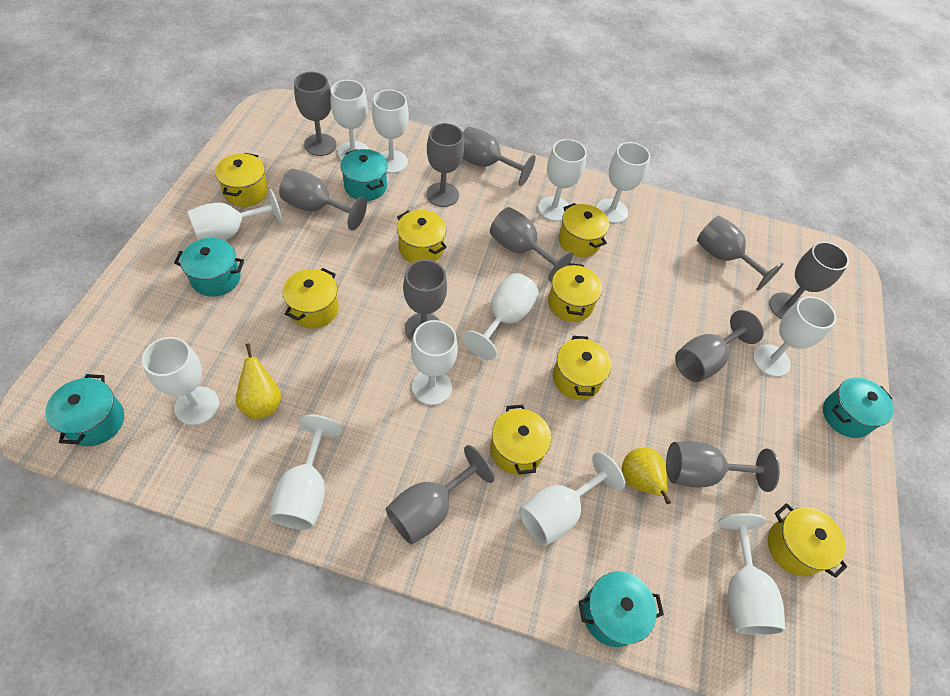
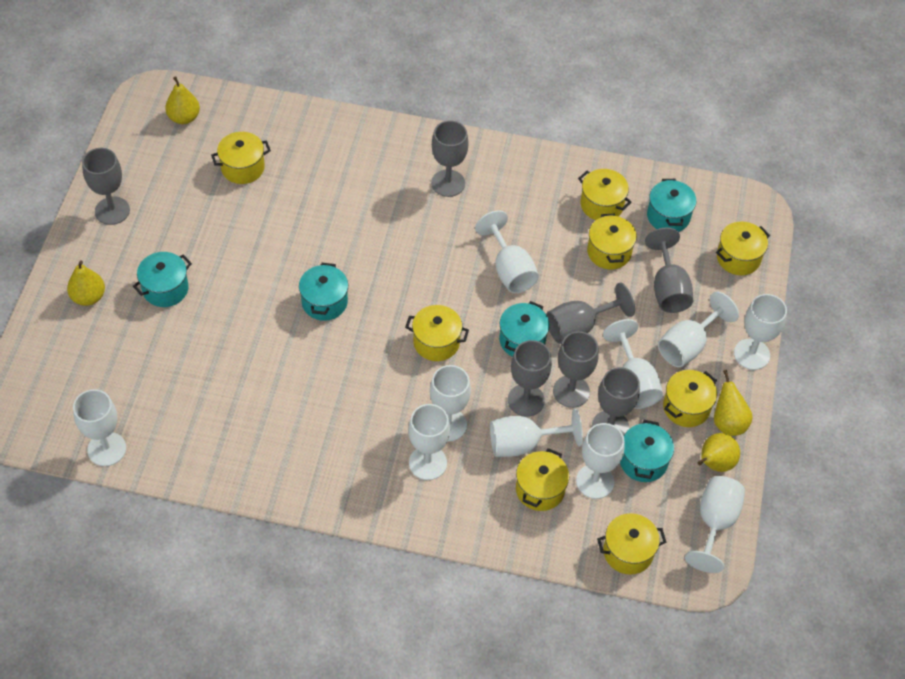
grey goblet: 11 -> 7
white goblet: 12 -> 10
yellow pear: 2 -> 4

